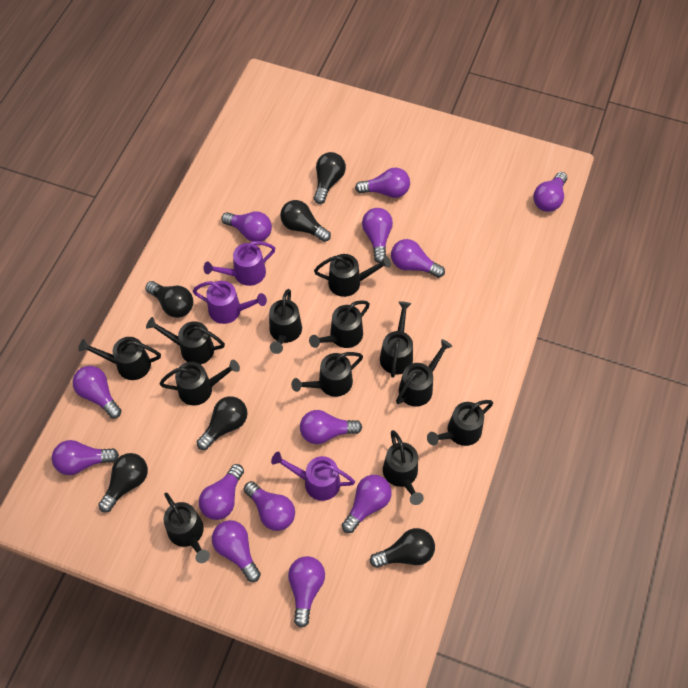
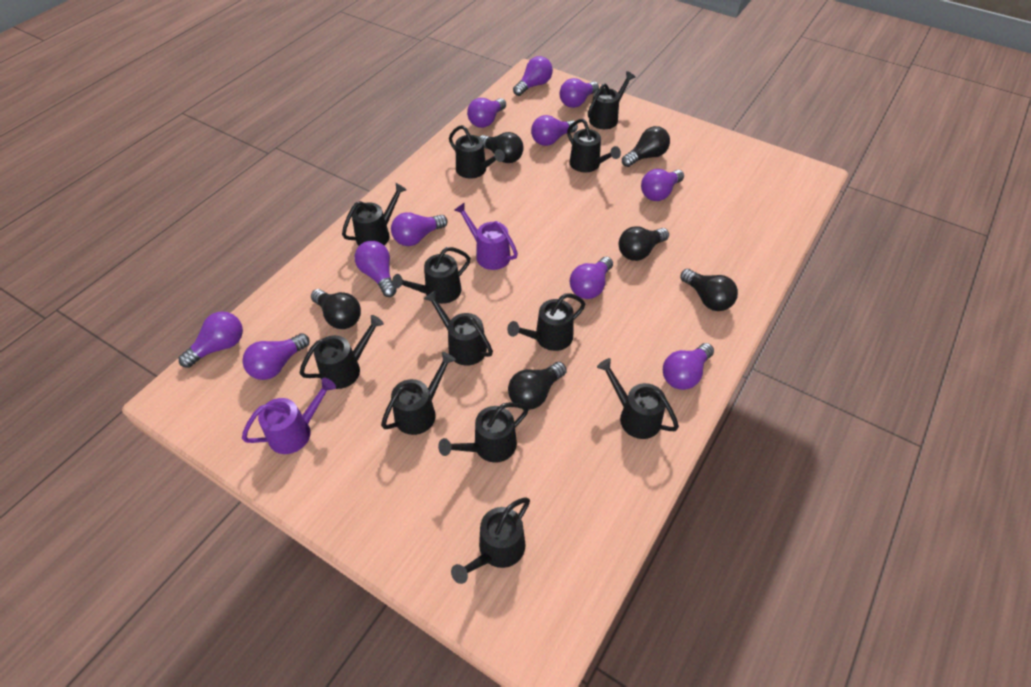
purple light bulb: 13 -> 11
purple watering can: 3 -> 2

